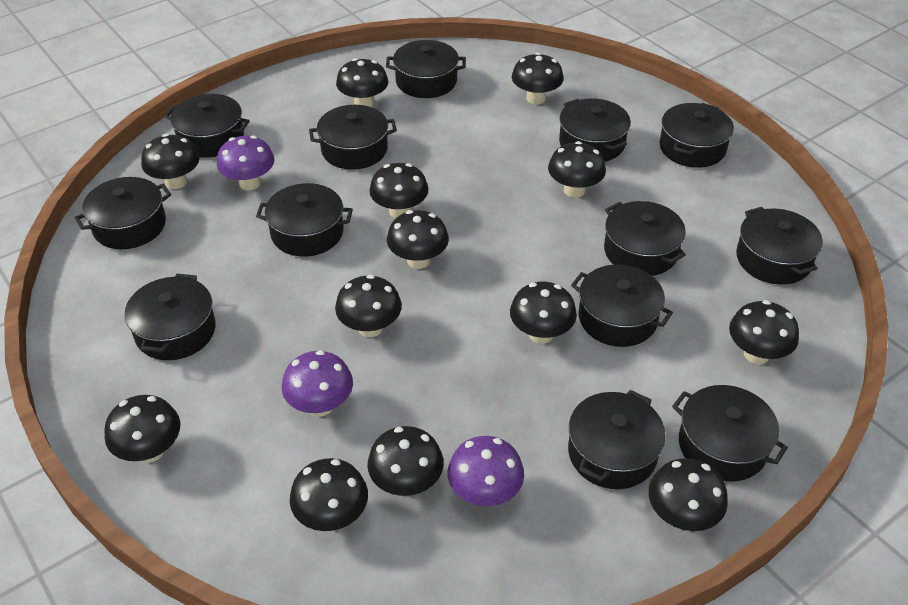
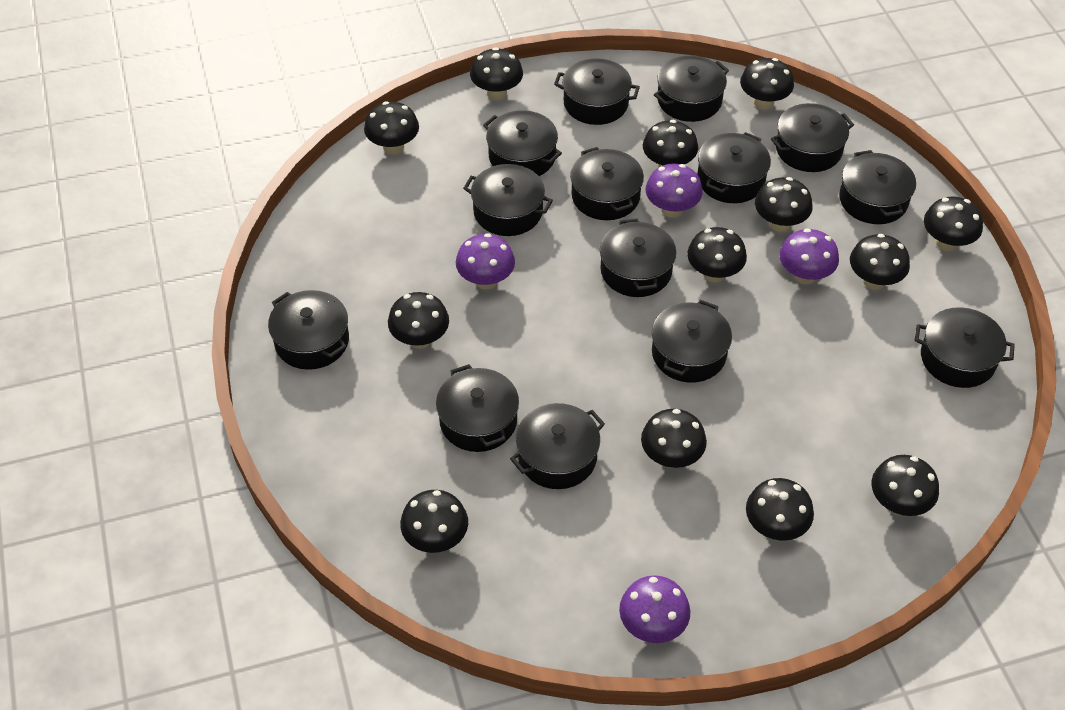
black pot: 13 -> 14
purple mushroom: 3 -> 4

